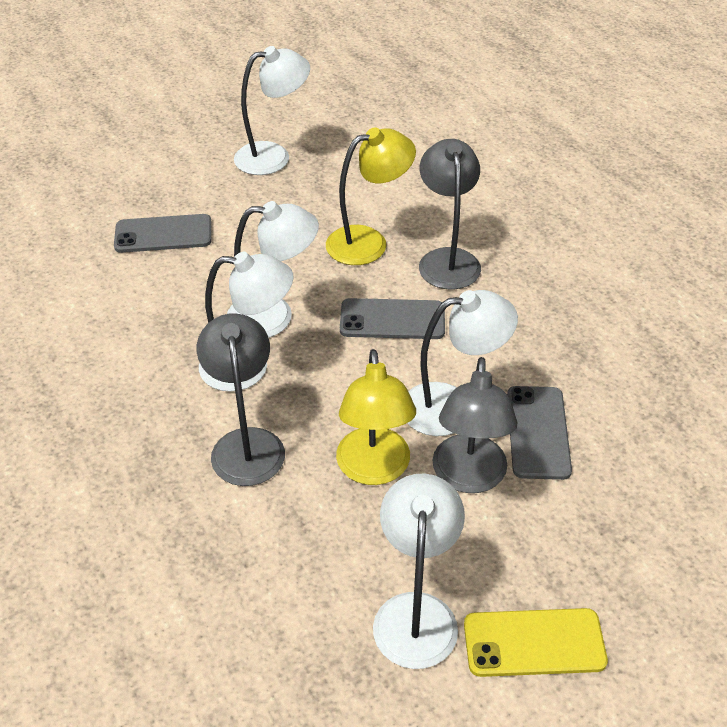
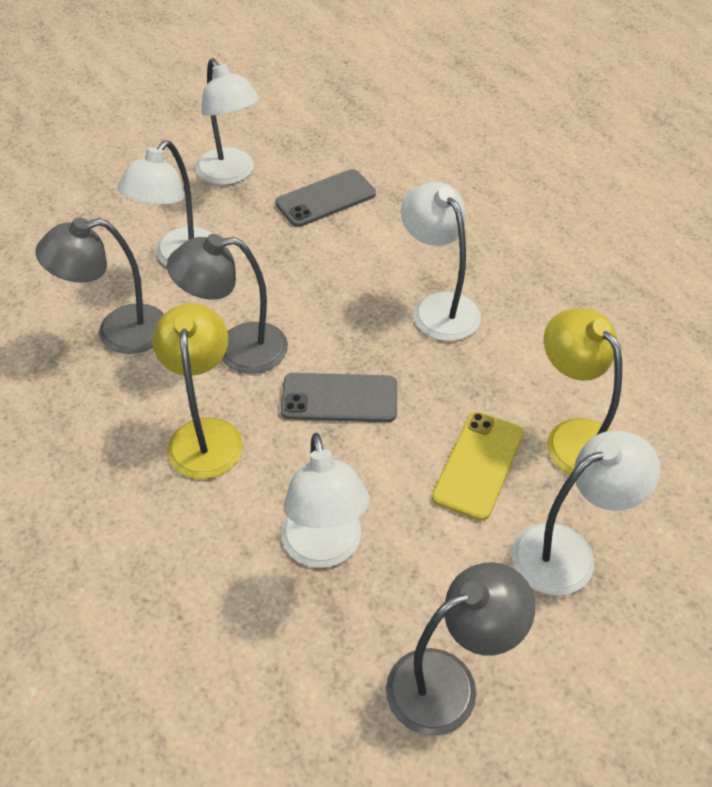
grey phone: 3 -> 2

